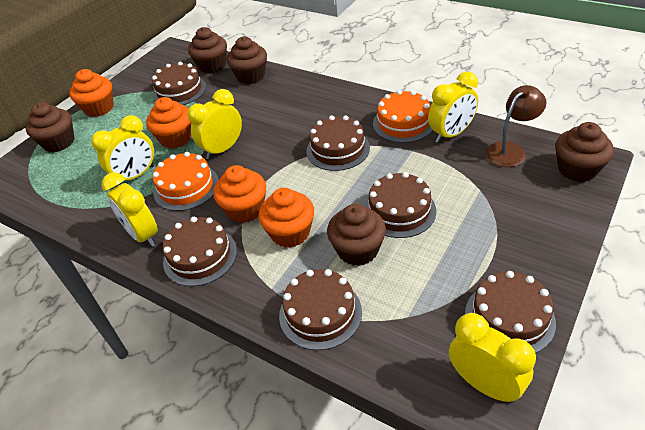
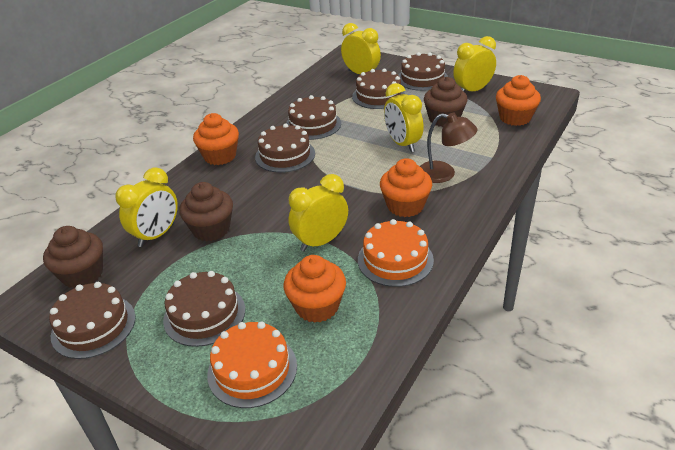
brown cupcake: 5 -> 3

